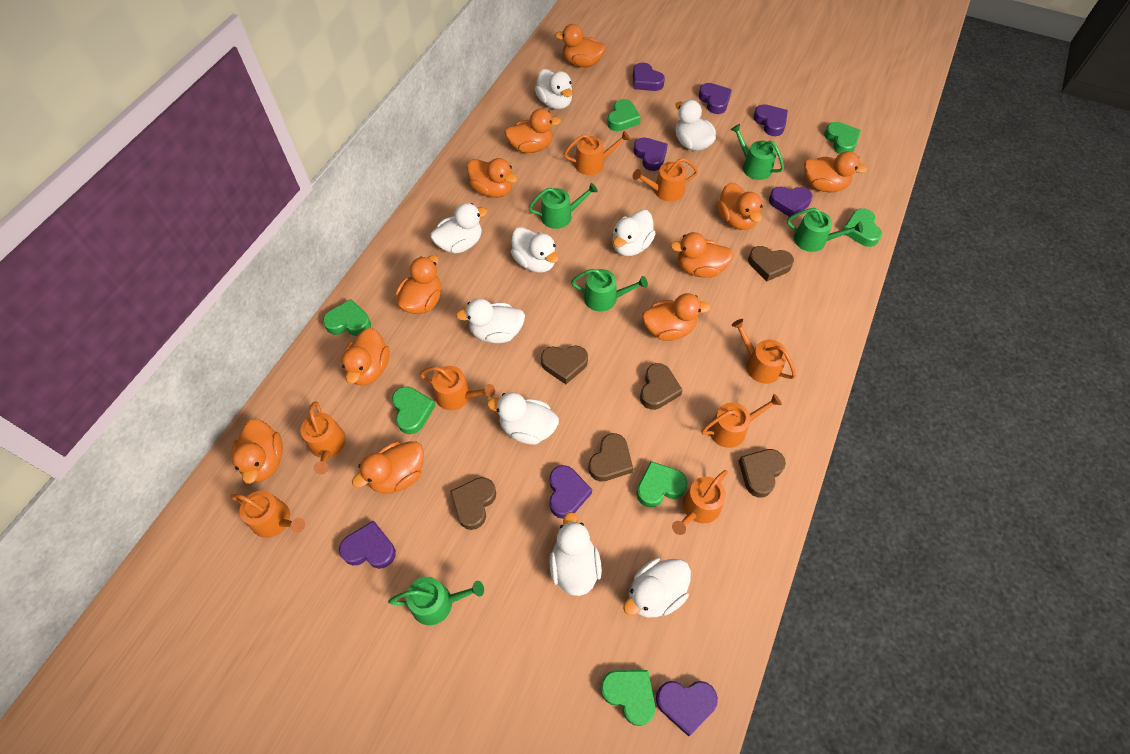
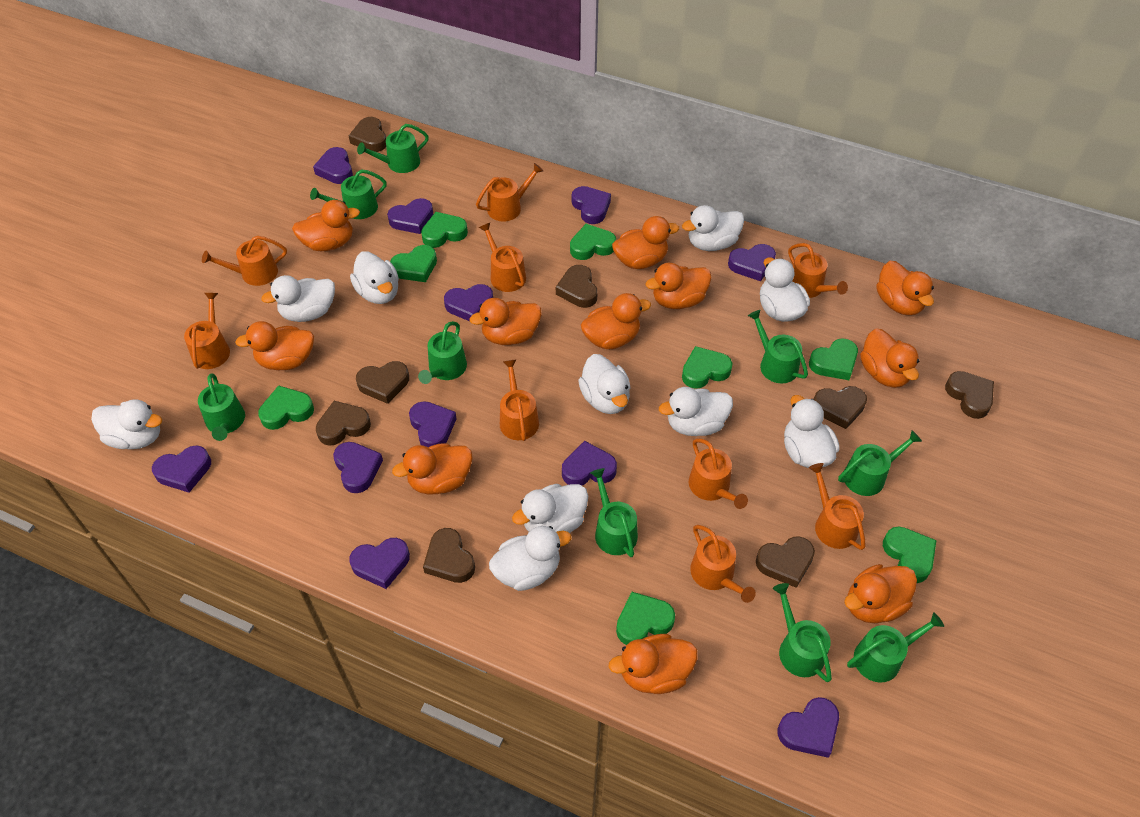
brown heart: 6 -> 8
green heart: 7 -> 8
green watering can: 5 -> 9
orange watering can: 8 -> 9
purple heart: 8 -> 11
white duck: 9 -> 10

